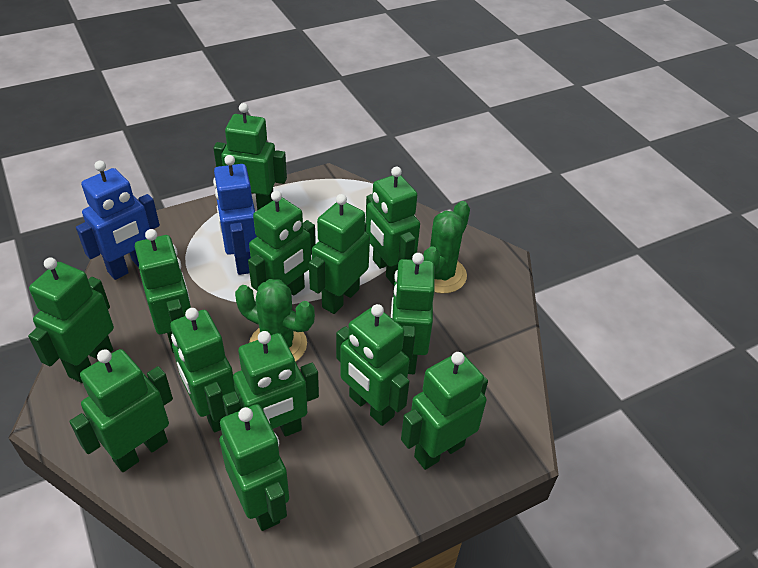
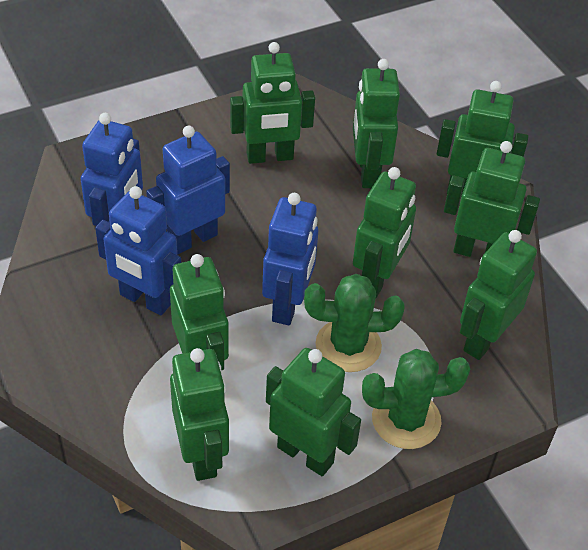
blue robot: 2 -> 4
green robot: 13 -> 9

